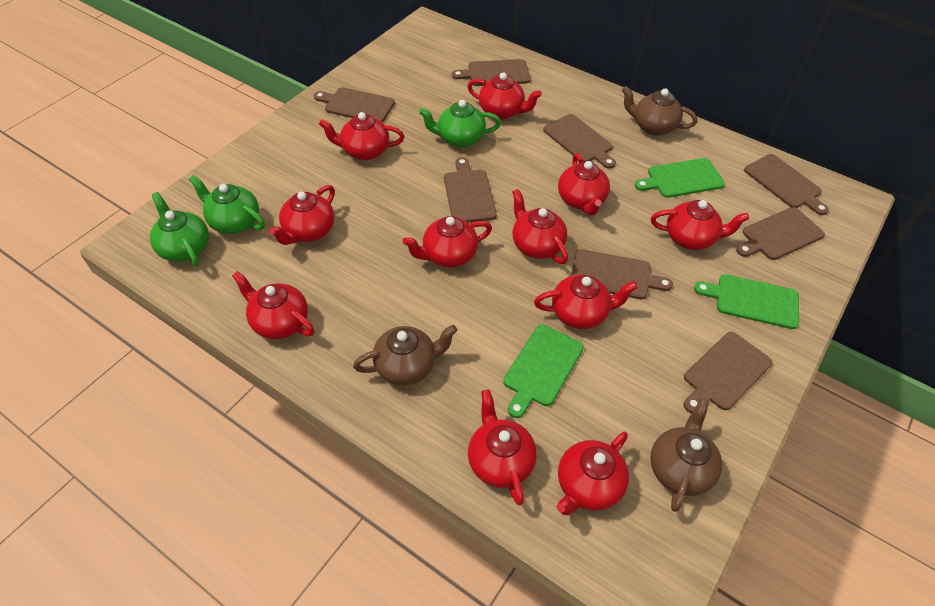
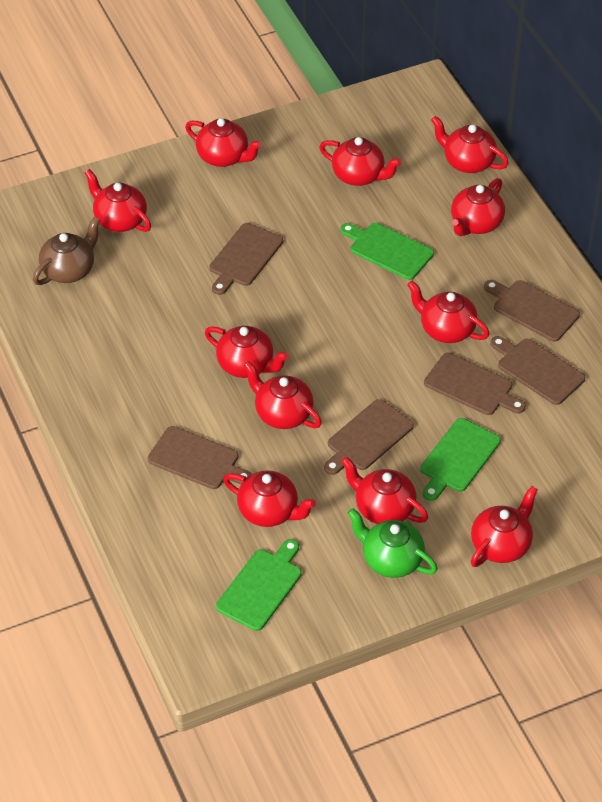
brown cutting board: 8 -> 6
brown teapot: 3 -> 1
green teapot: 3 -> 1

